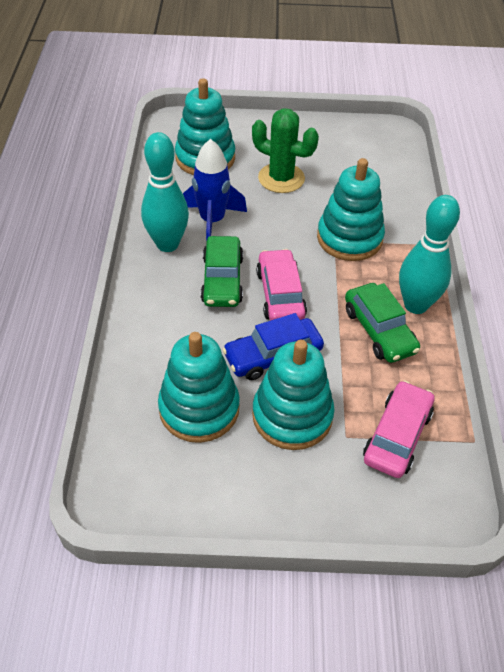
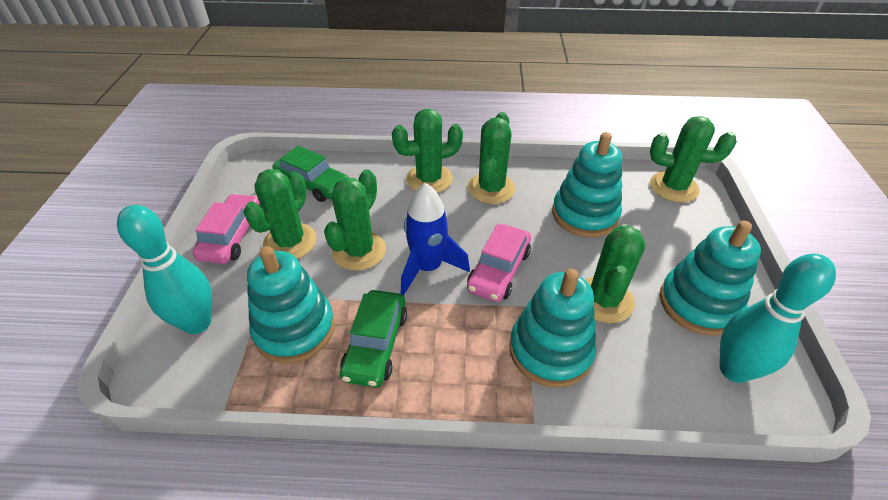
blue car: 1 -> 0
green cactus: 1 -> 6

